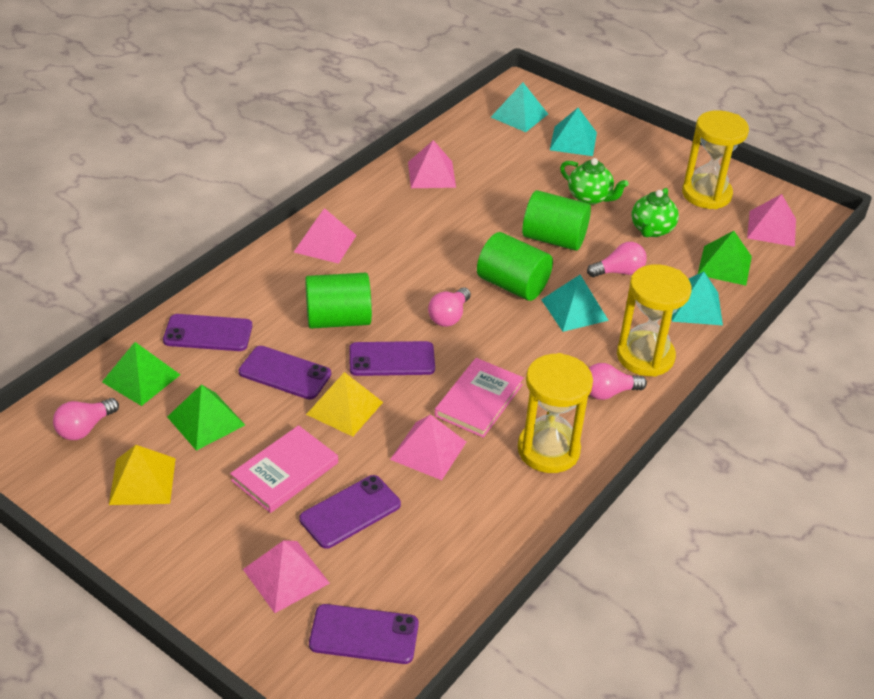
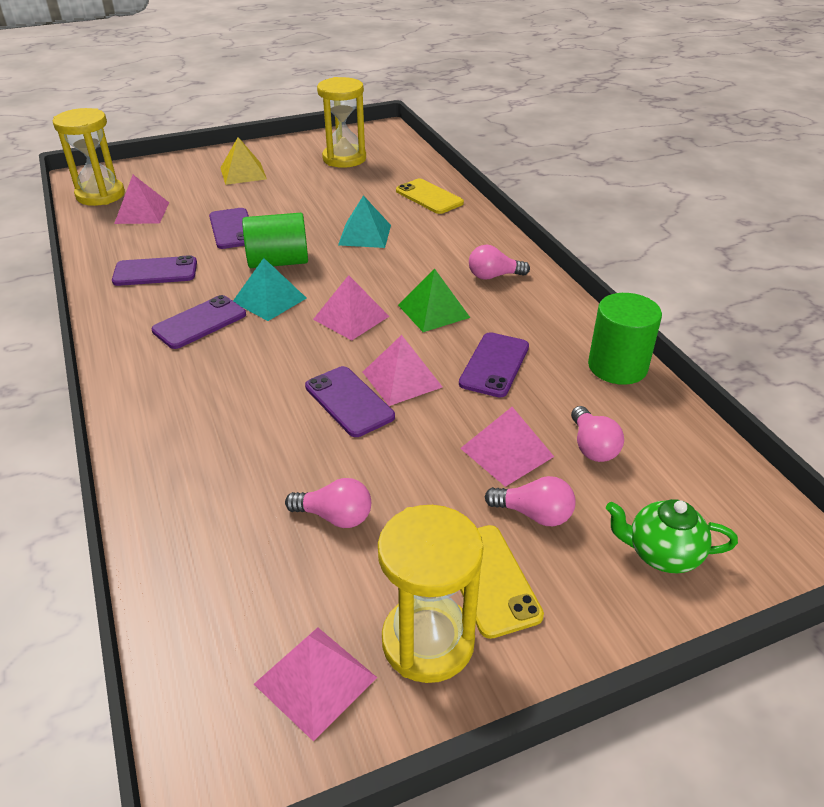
green cylinder: 3 -> 2
green pyramid: 3 -> 1
green teapot: 2 -> 1
pink book: 2 -> 0
turquoise pyramid: 4 -> 2
yellow phone: 0 -> 2
yellow pyramid: 2 -> 1

